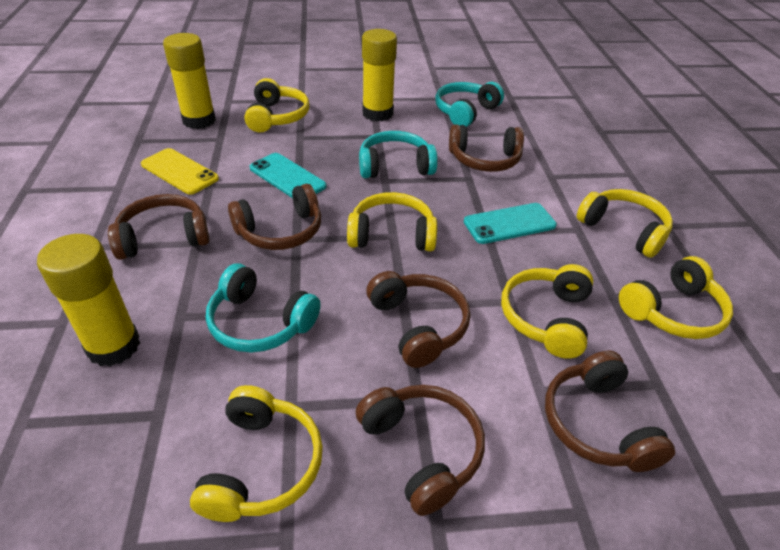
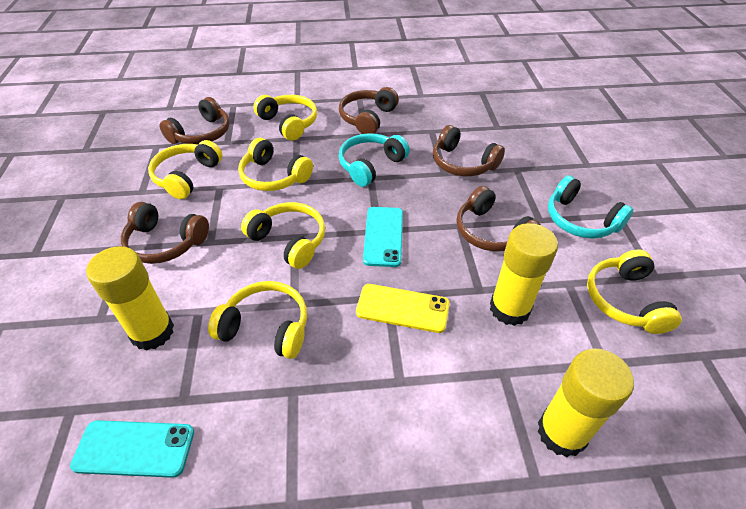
brown headphones: 6 -> 5
turquoise headphones: 3 -> 2

